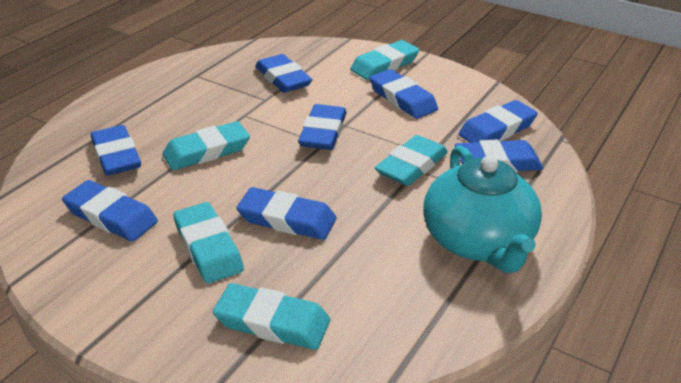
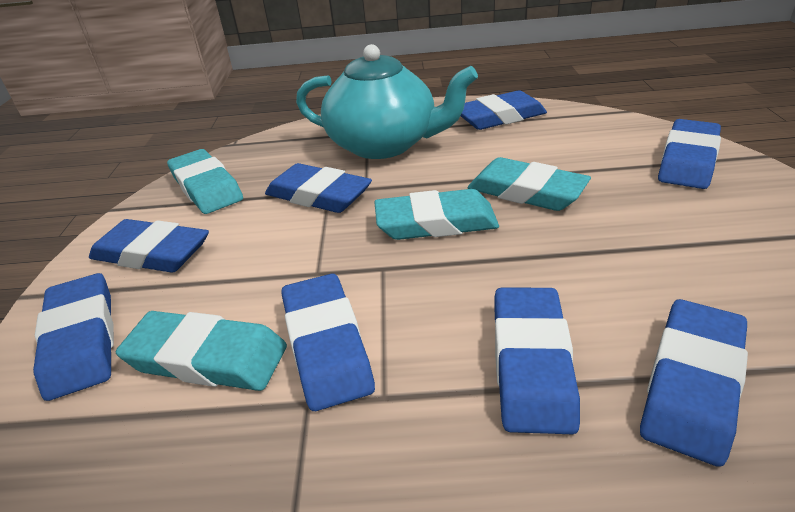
turquoise eraser: 5 -> 4

